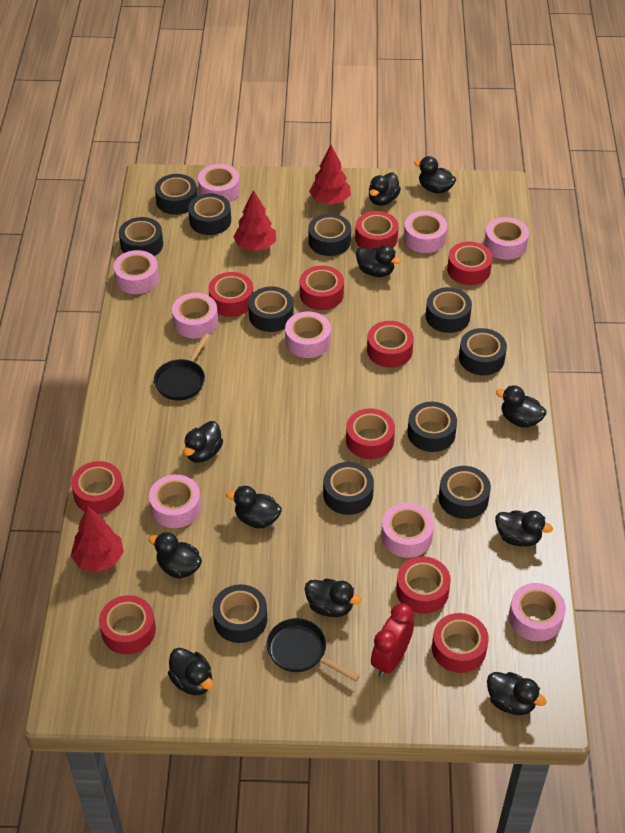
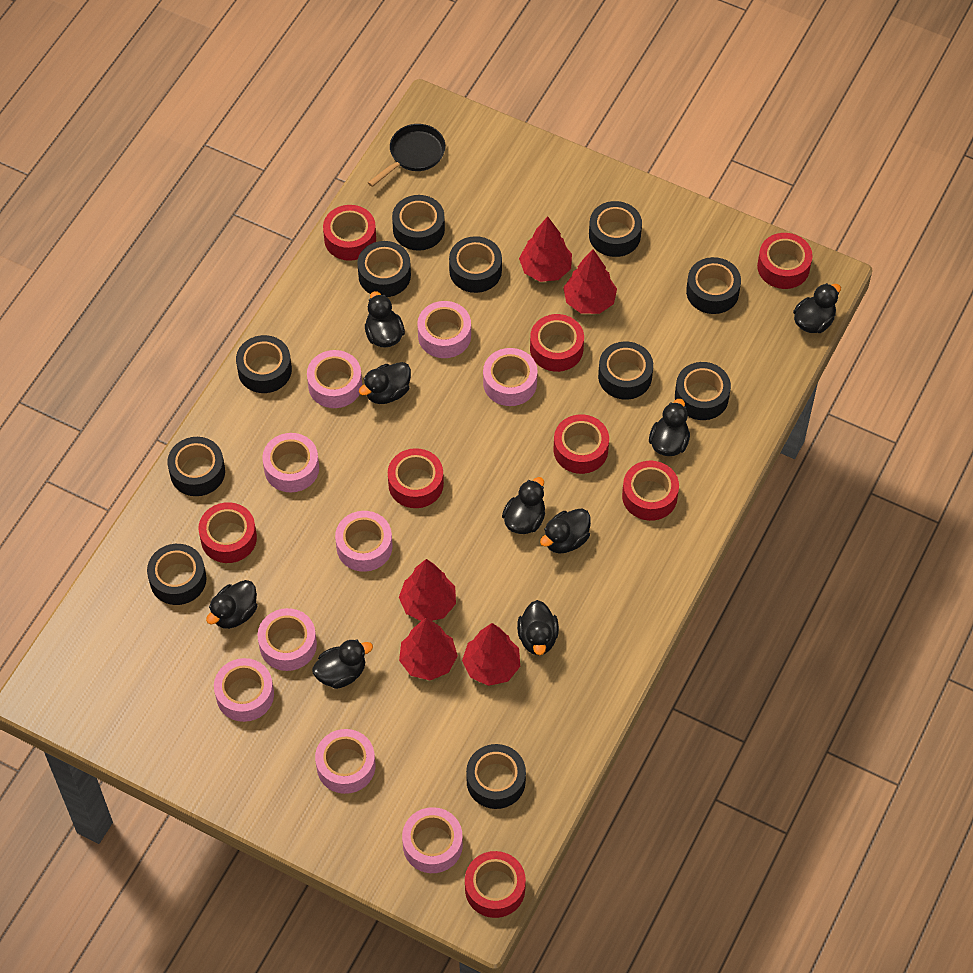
black duck: 11 -> 9
black pan: 2 -> 1
red clock: 1 -> 0
red tape: 10 -> 8
red tree: 3 -> 5

